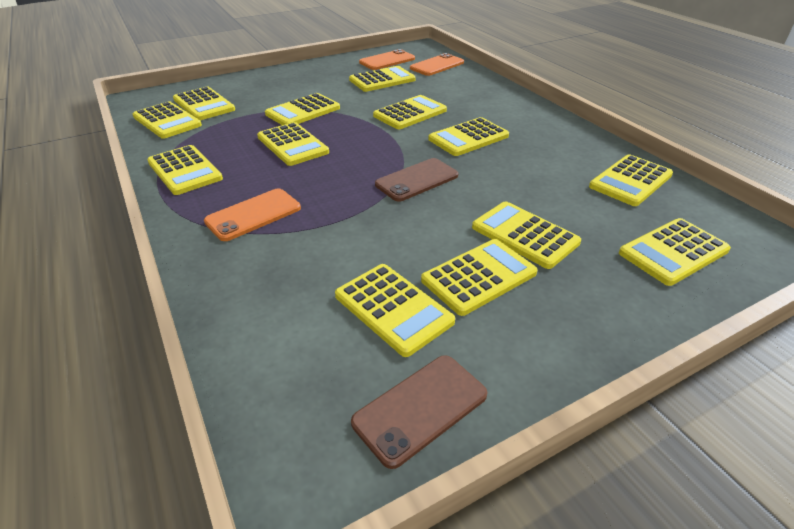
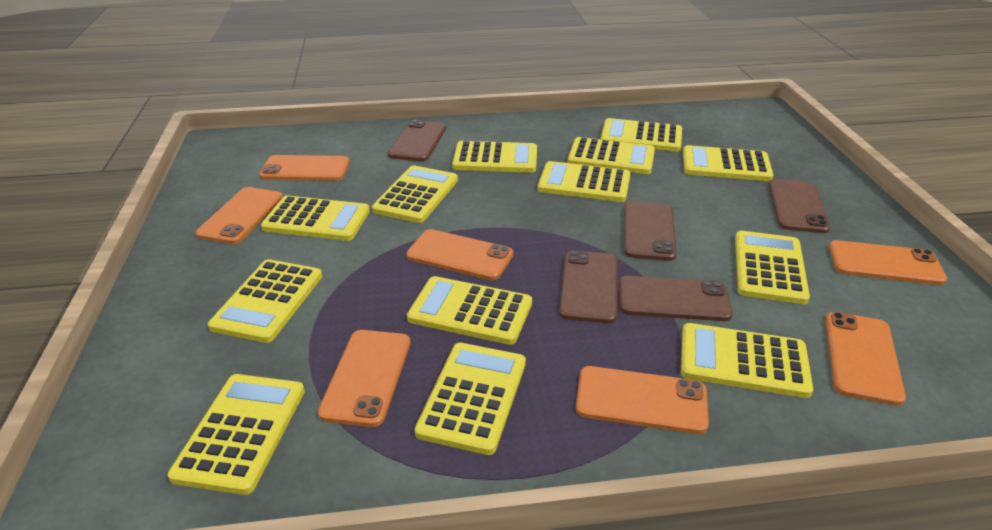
brown phone: 2 -> 5
orange phone: 3 -> 7

